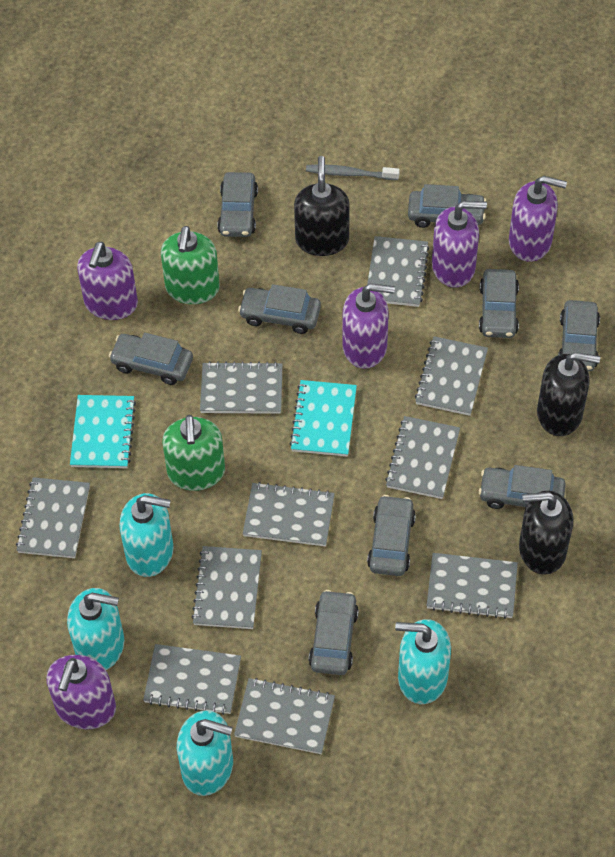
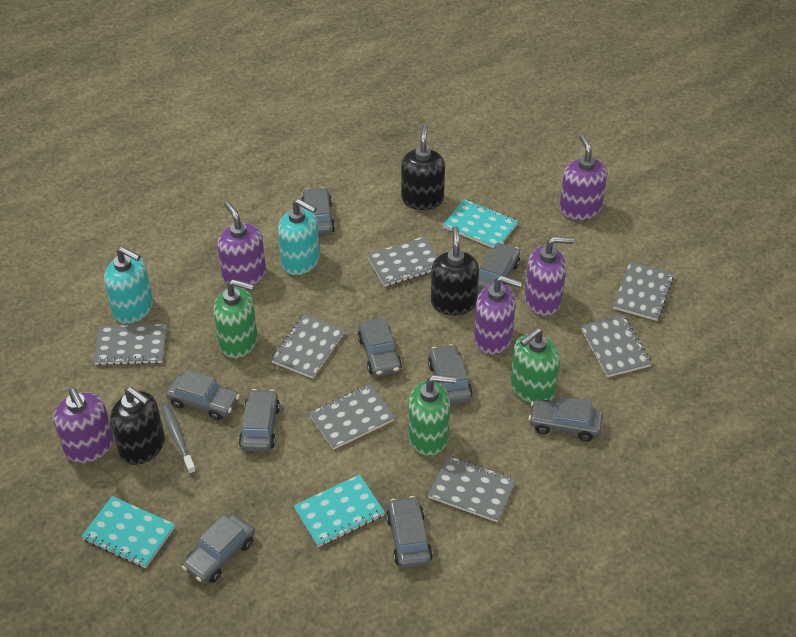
green soap dispenser: 2 -> 3
grey notebook: 10 -> 7
turquoise notebook: 2 -> 3
turquoise soap dispenser: 4 -> 2

